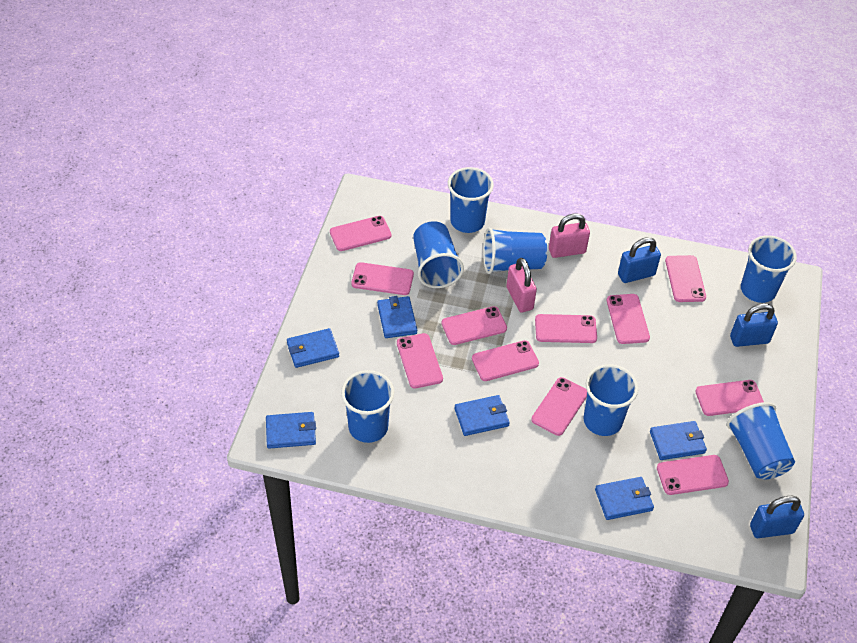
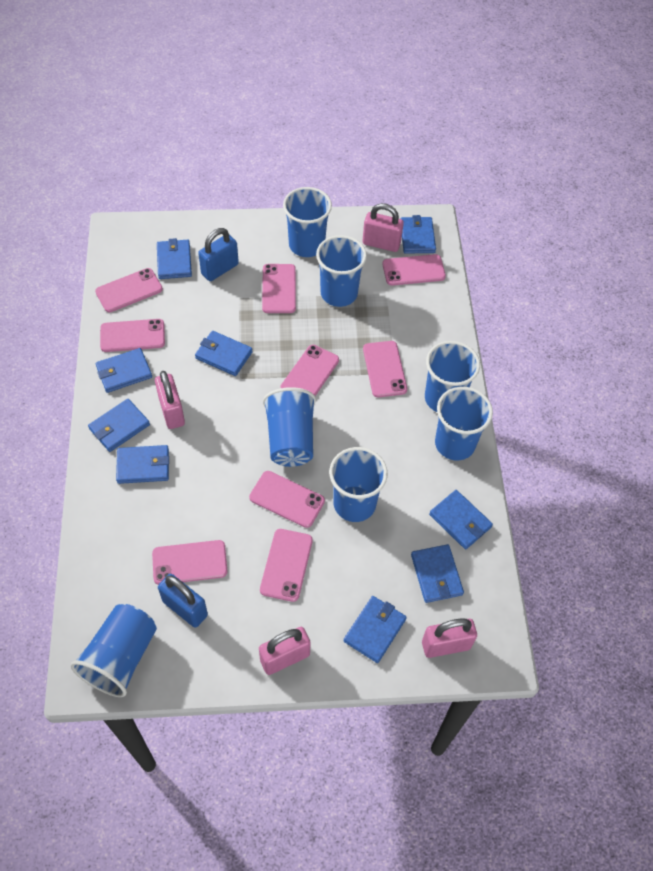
blue padlock: 3 -> 2
blue wallet: 6 -> 9
pink padlock: 2 -> 4
pink phone: 11 -> 9

